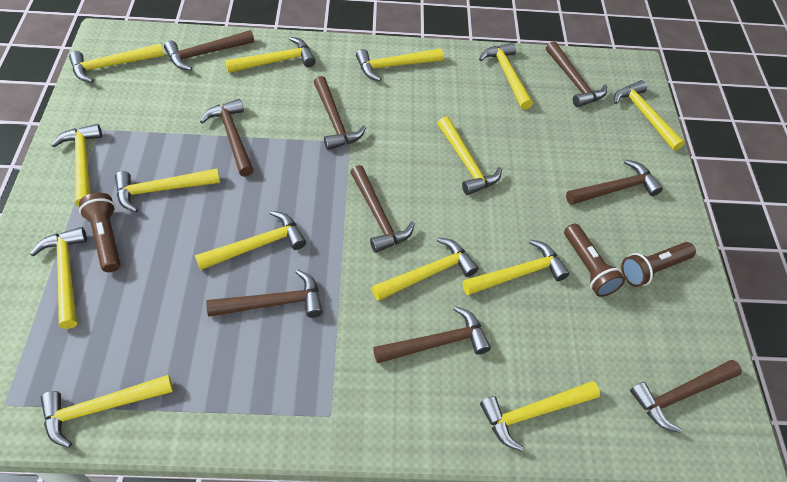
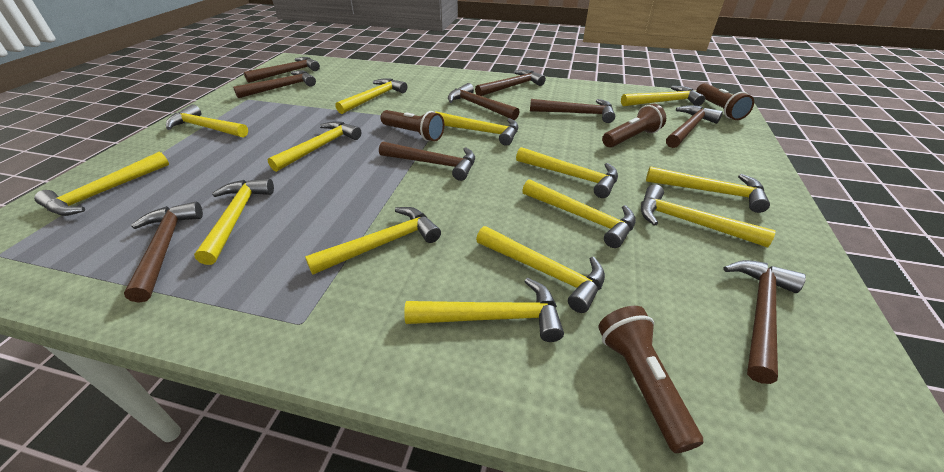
brown flashlight: 3 -> 4

